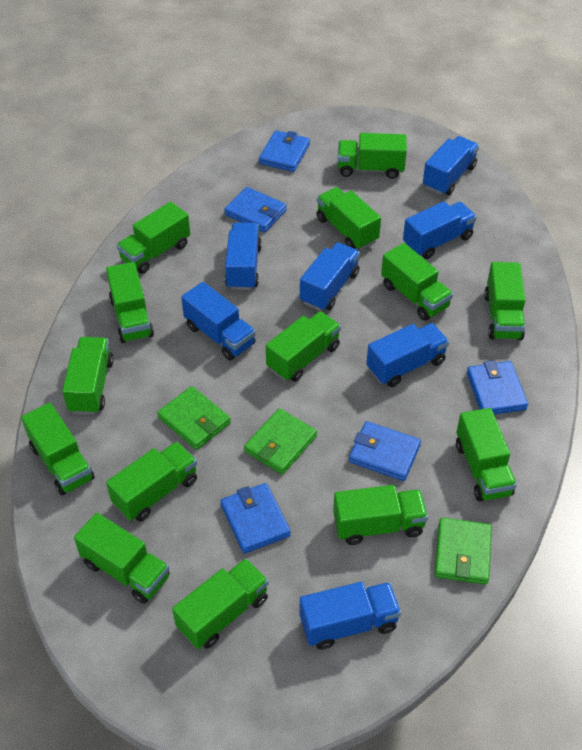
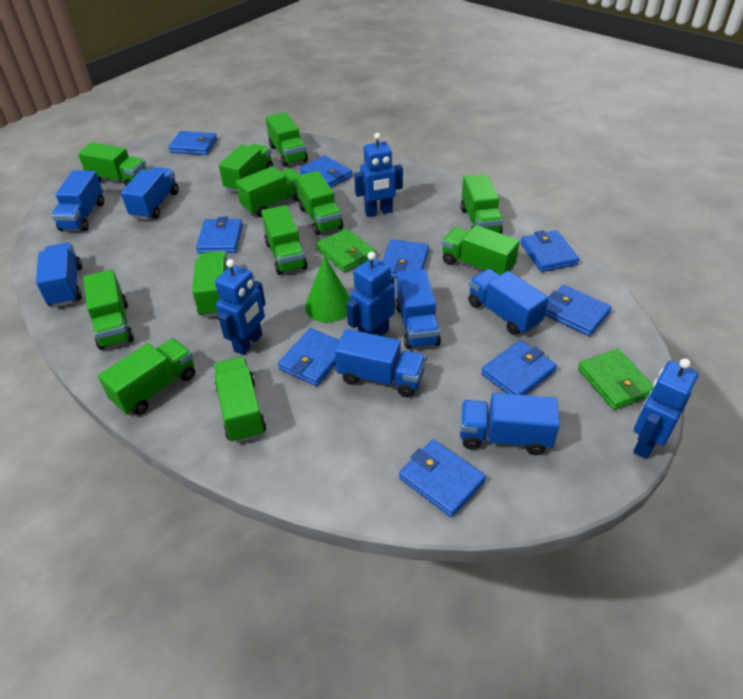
blue robot: 0 -> 4
blue wallet: 5 -> 9
green cone: 0 -> 1
green truck: 14 -> 12
green wallet: 3 -> 2

